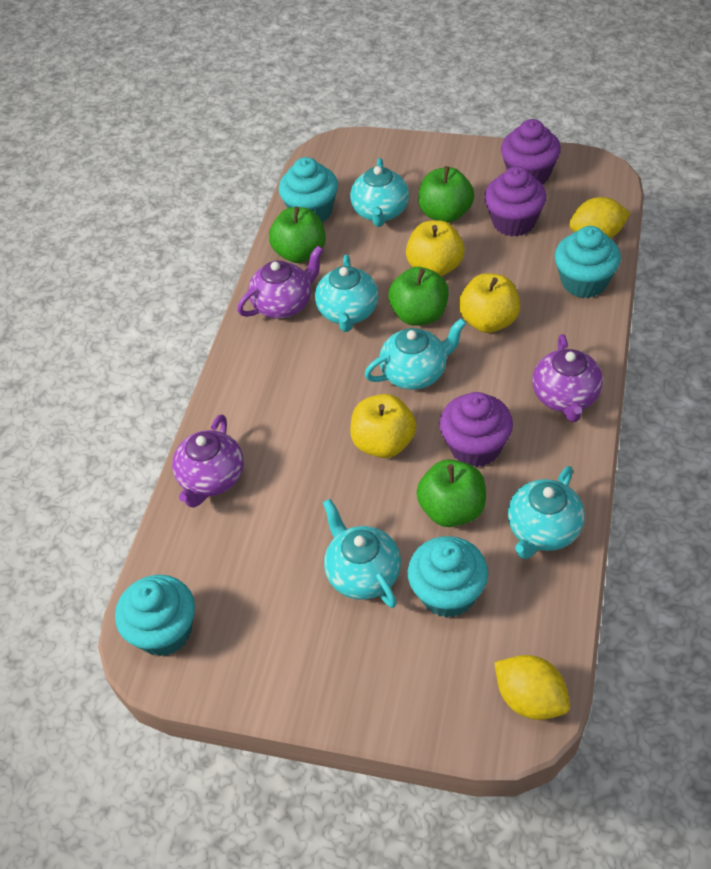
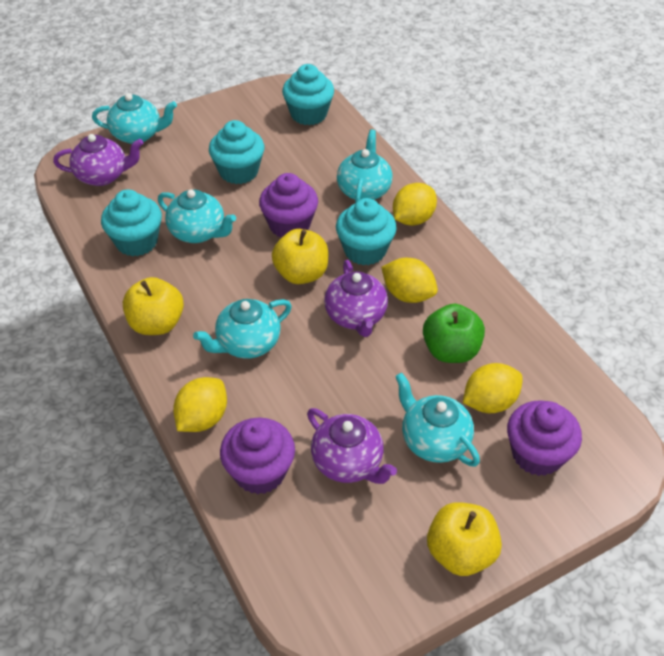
green apple: 4 -> 1
yellow lemon: 2 -> 4

